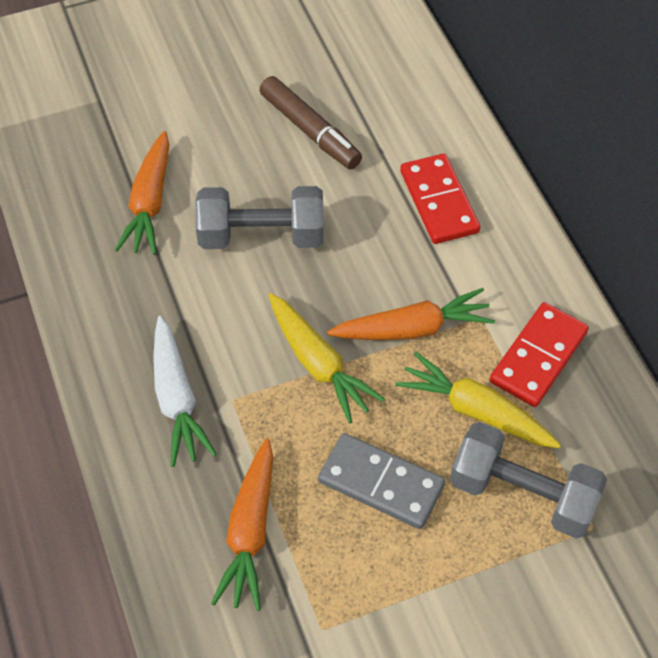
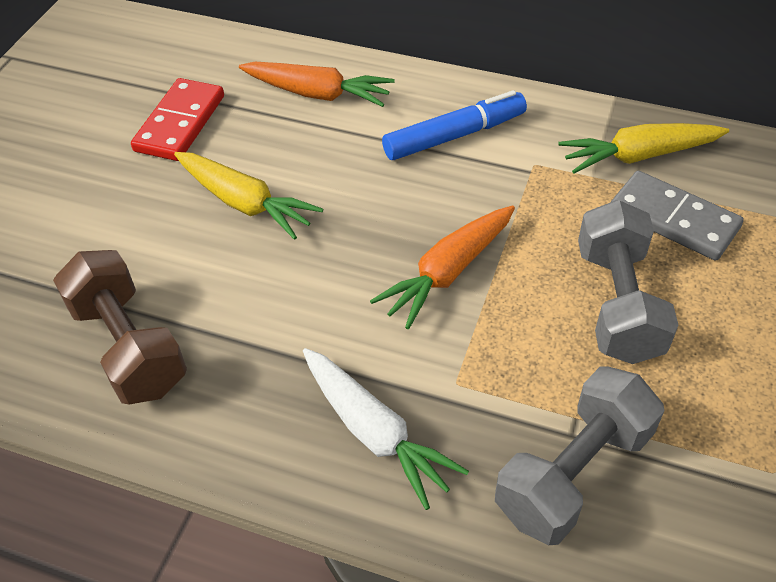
blue marker: 0 -> 1
brown dumbbell: 0 -> 1
brown marker: 1 -> 0
orange carrot: 3 -> 2
red domino: 2 -> 1

